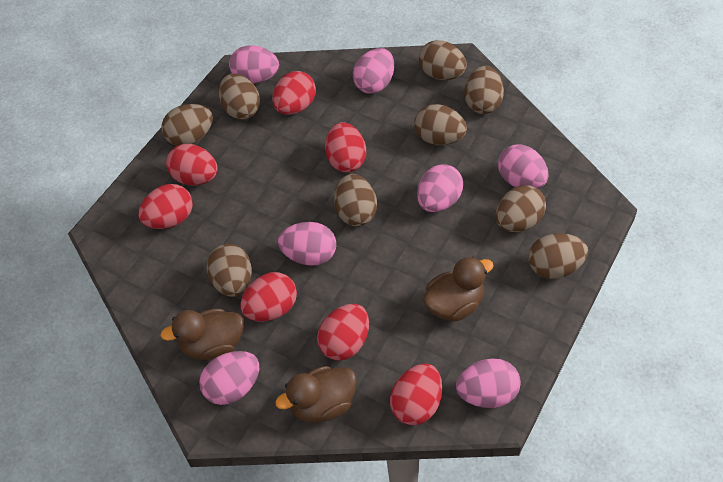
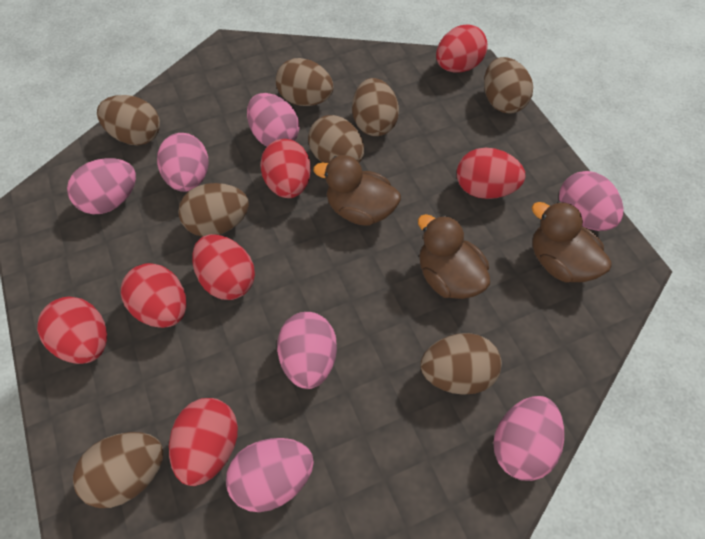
brown egg: 9 -> 8

